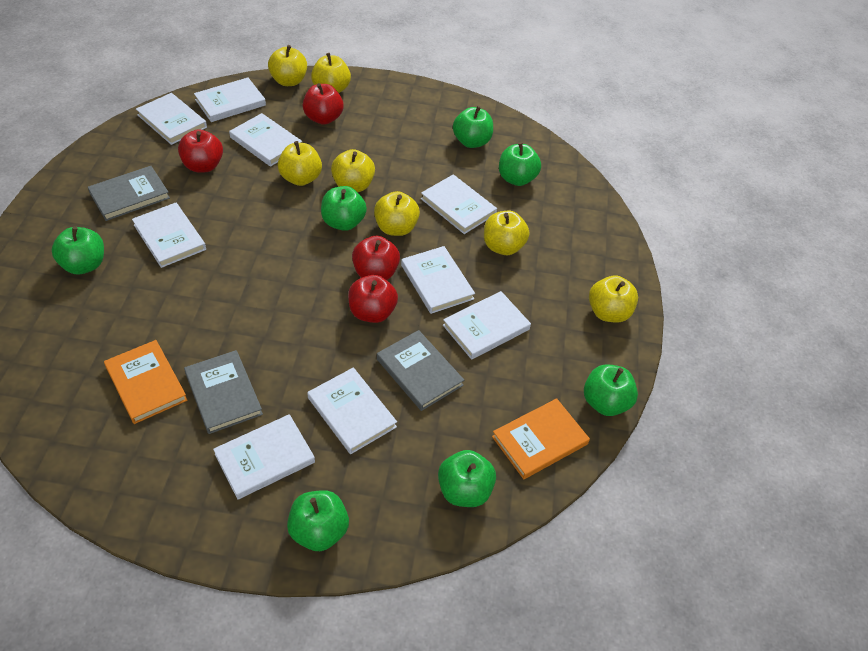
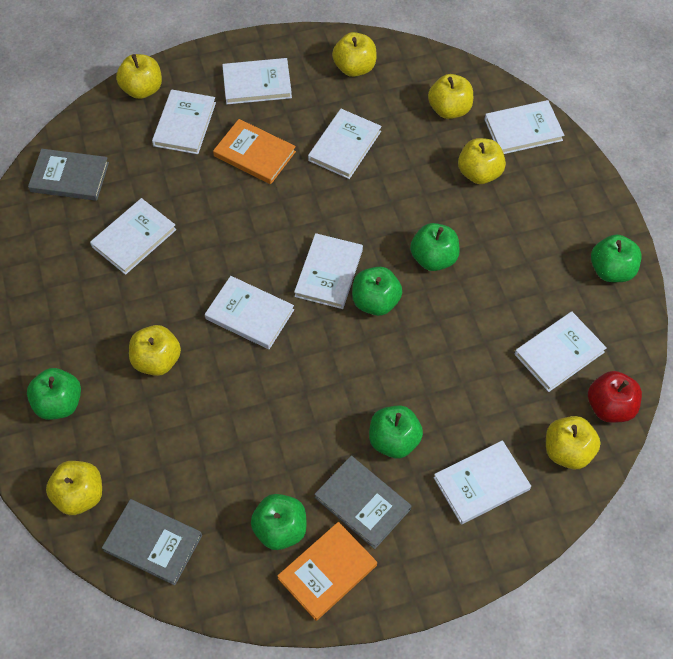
green apple: 7 -> 6
red apple: 4 -> 1

